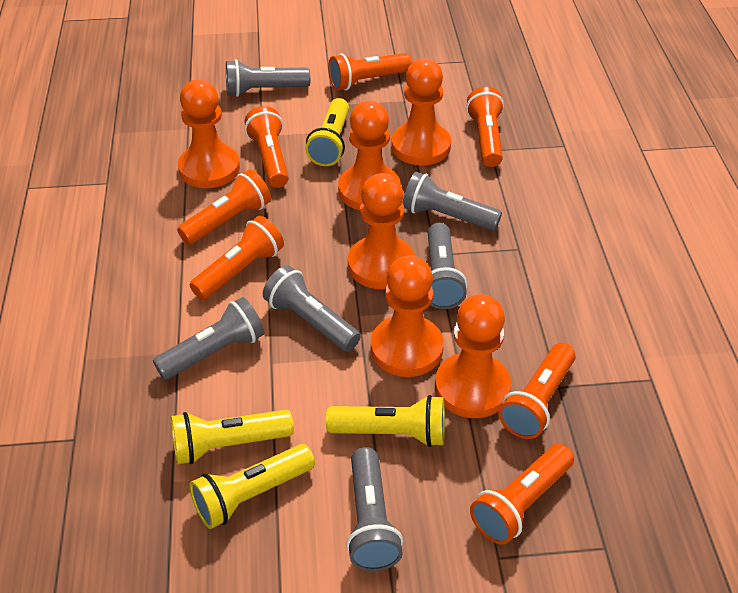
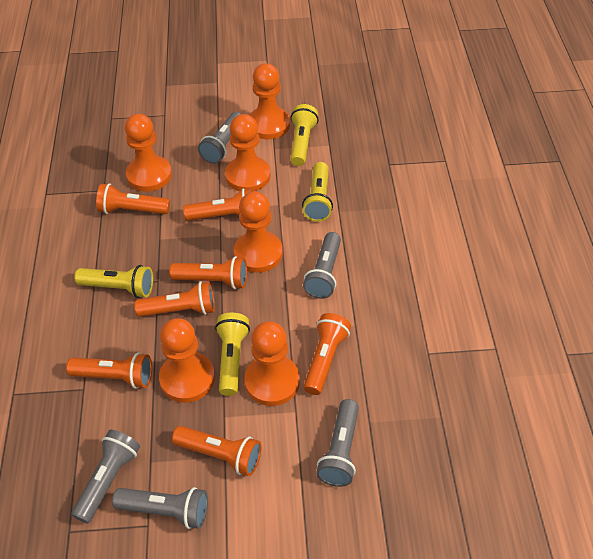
grey flashlight: 6 -> 5

